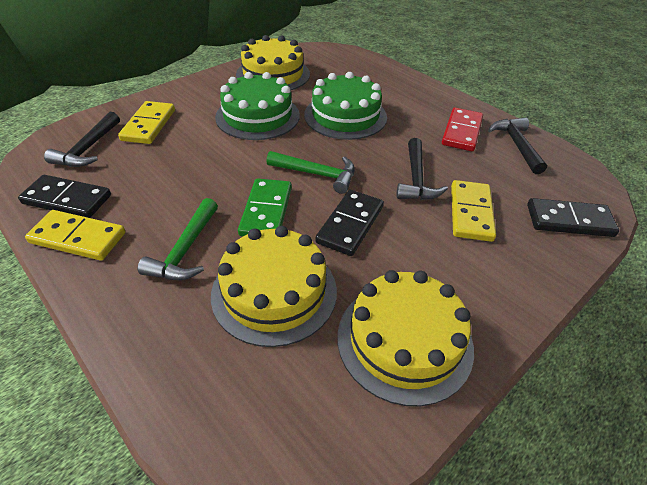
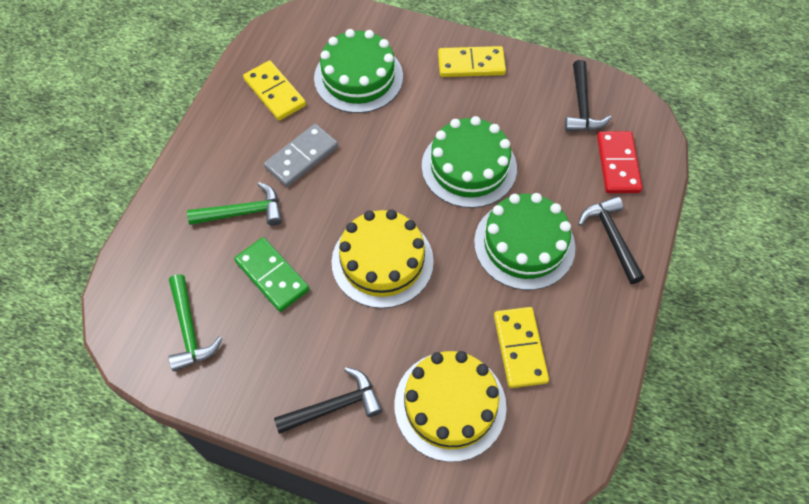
black domino: 3 -> 0
green cake: 2 -> 3
grey domino: 0 -> 1
yellow cake: 3 -> 2

